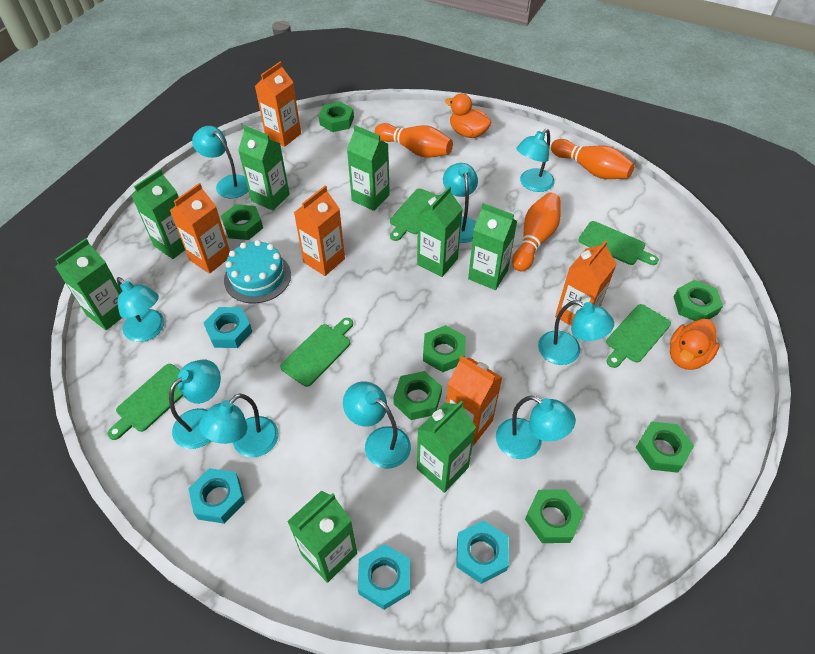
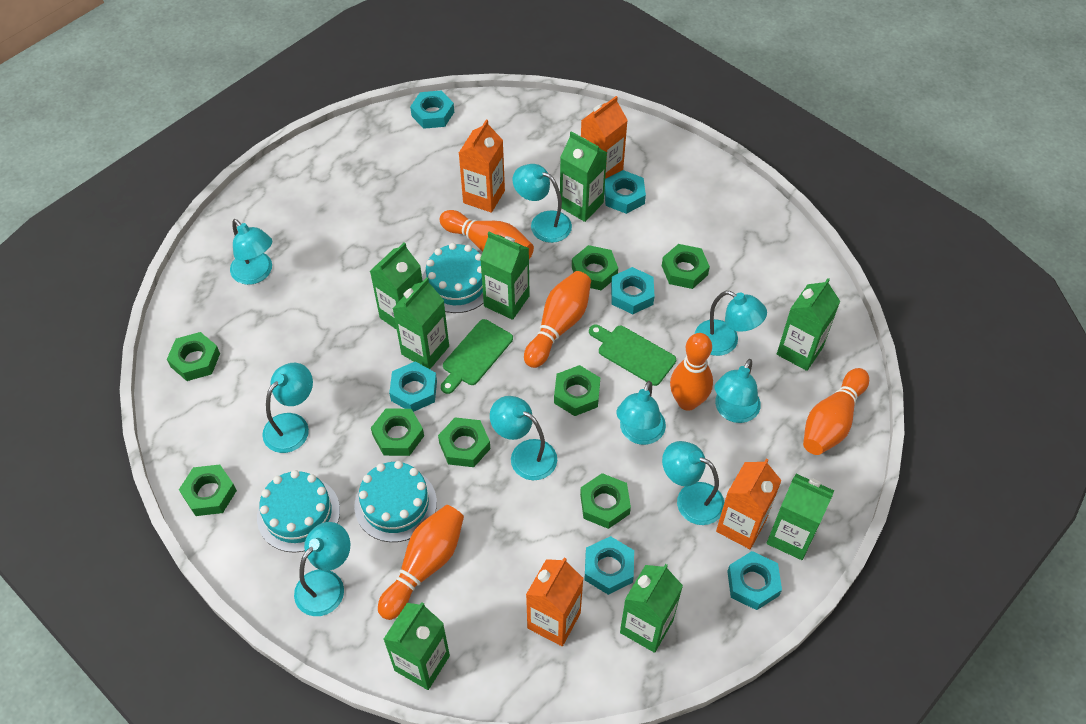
green cutting board: 5 -> 2
green nut: 7 -> 8
orange bowling pin: 3 -> 5
orange carton: 5 -> 4
orange duck: 2 -> 0
turquoise cake: 1 -> 3
turquoise nut: 4 -> 6

